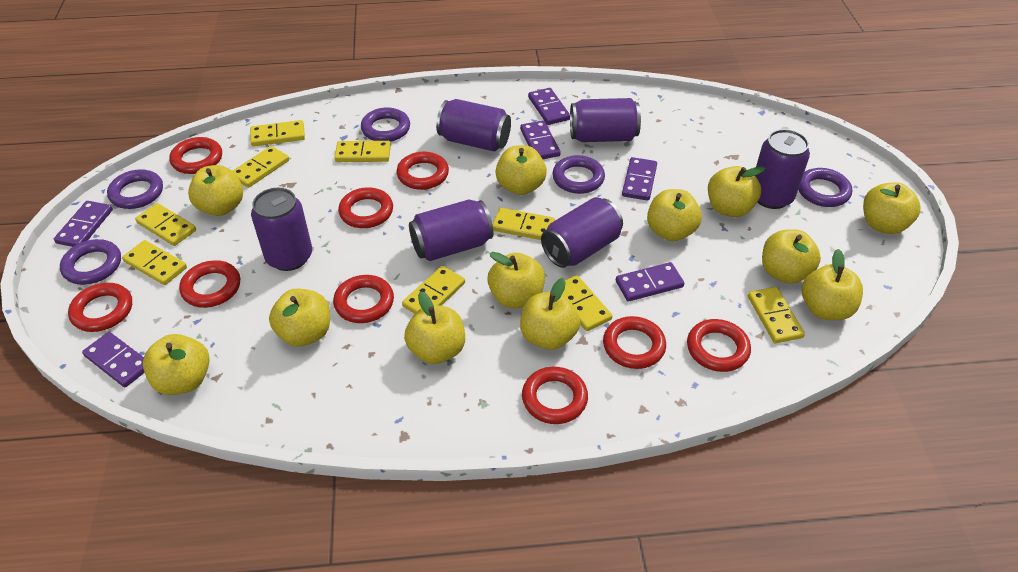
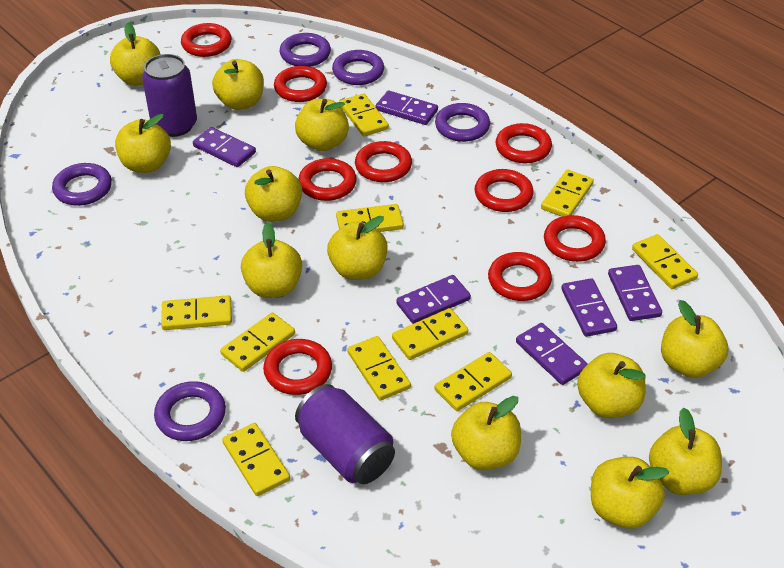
purple can: 6 -> 2
yellow domino: 9 -> 10

